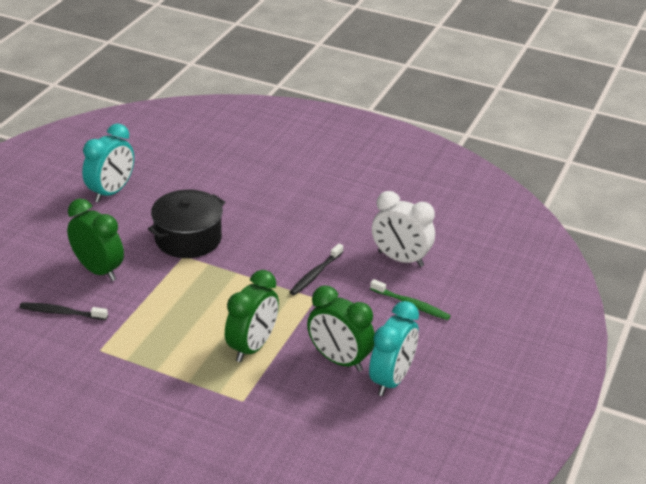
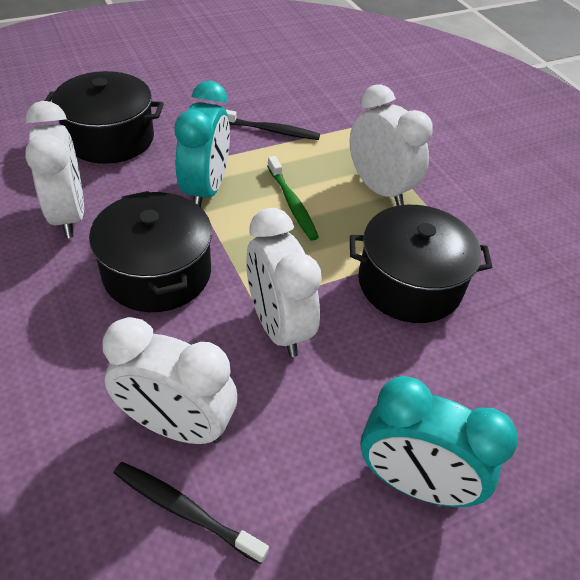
black pot: 1 -> 3
green clock: 3 -> 0
white clock: 1 -> 4

